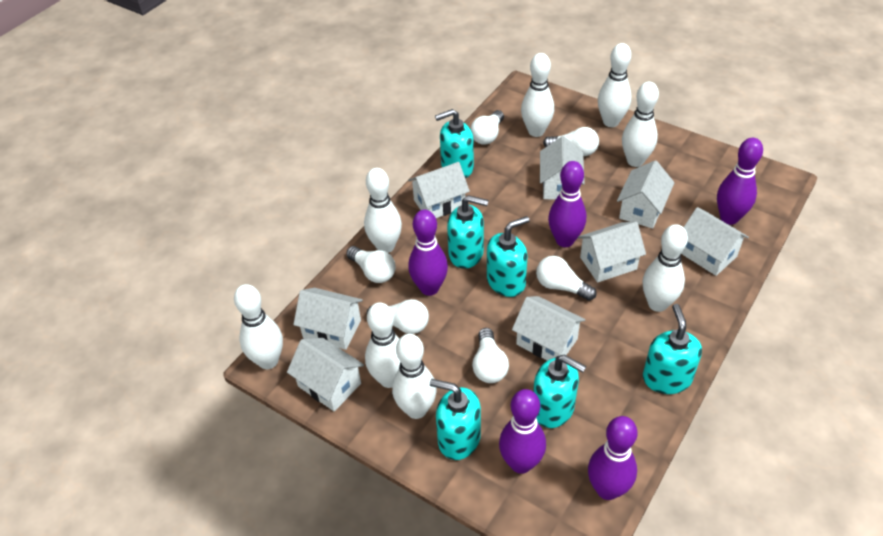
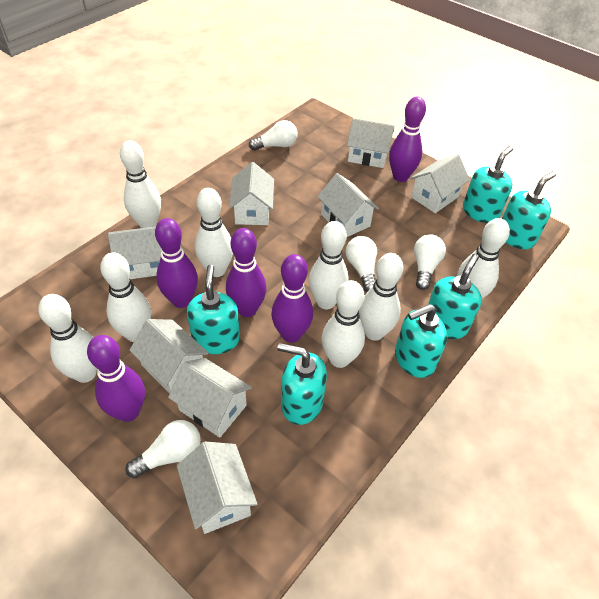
white light bulb: 6 -> 4

